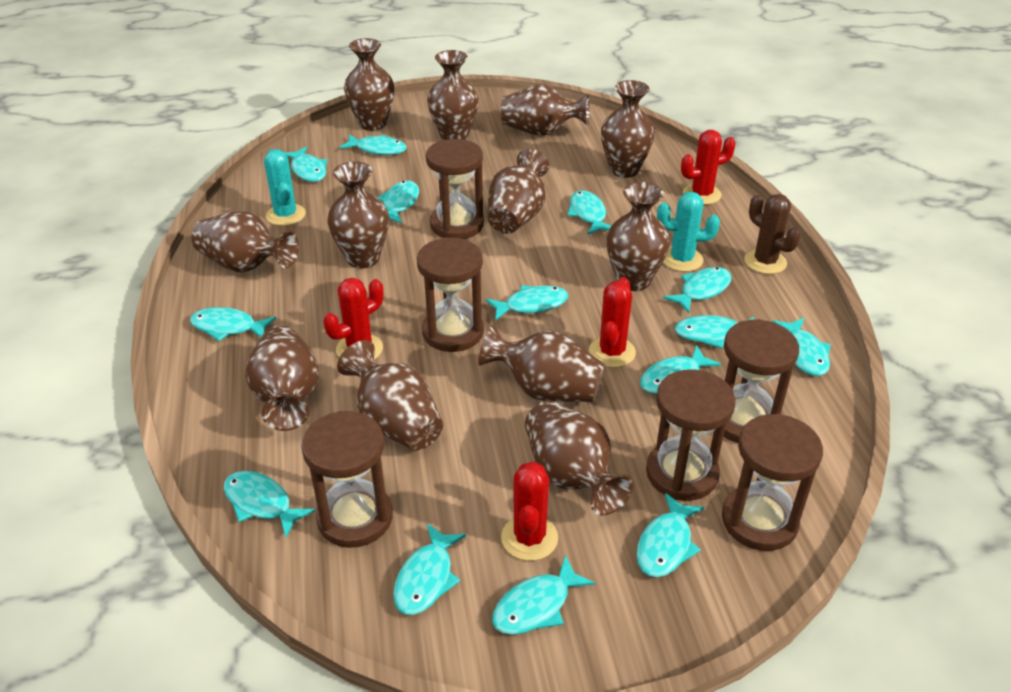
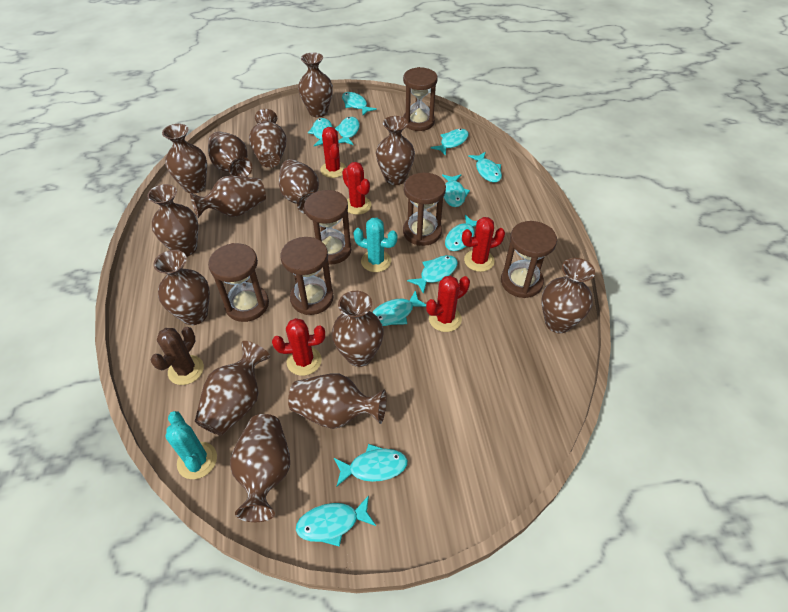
brown vase: 12 -> 14
red cactus: 4 -> 5
turquoise fish: 14 -> 11

